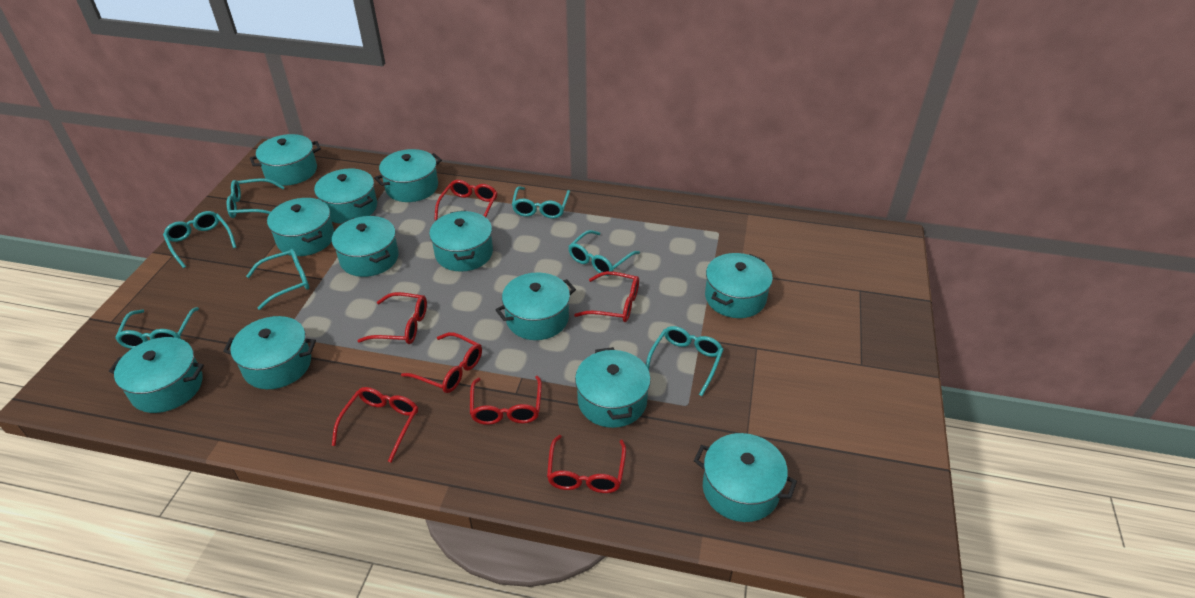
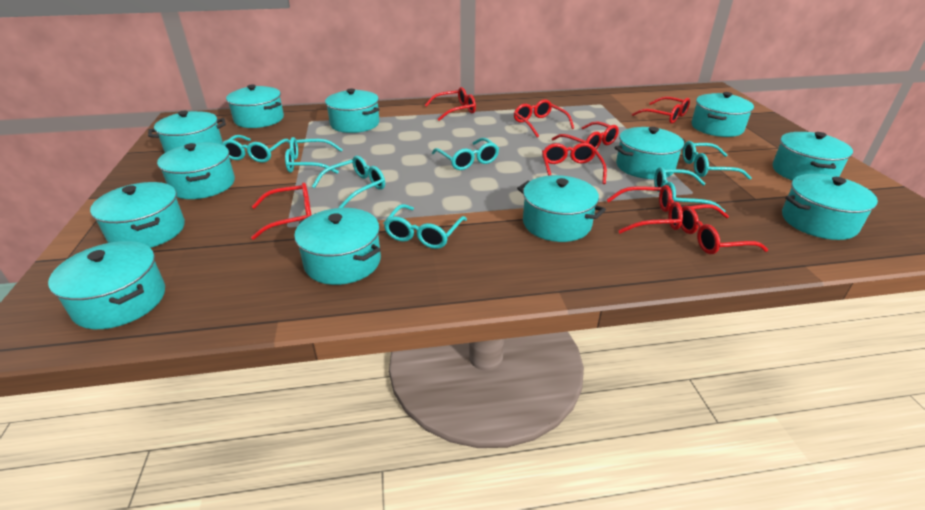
red glasses: 7 -> 8

